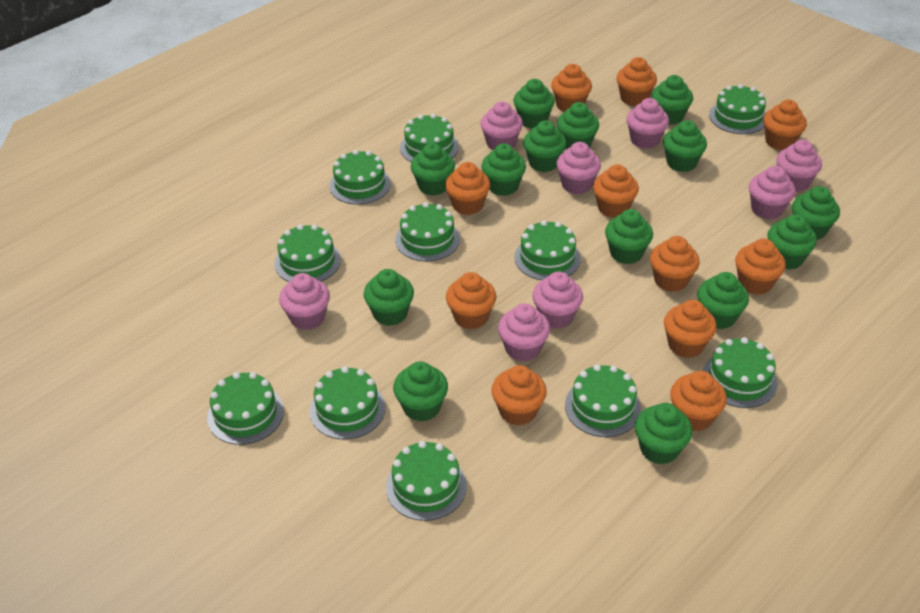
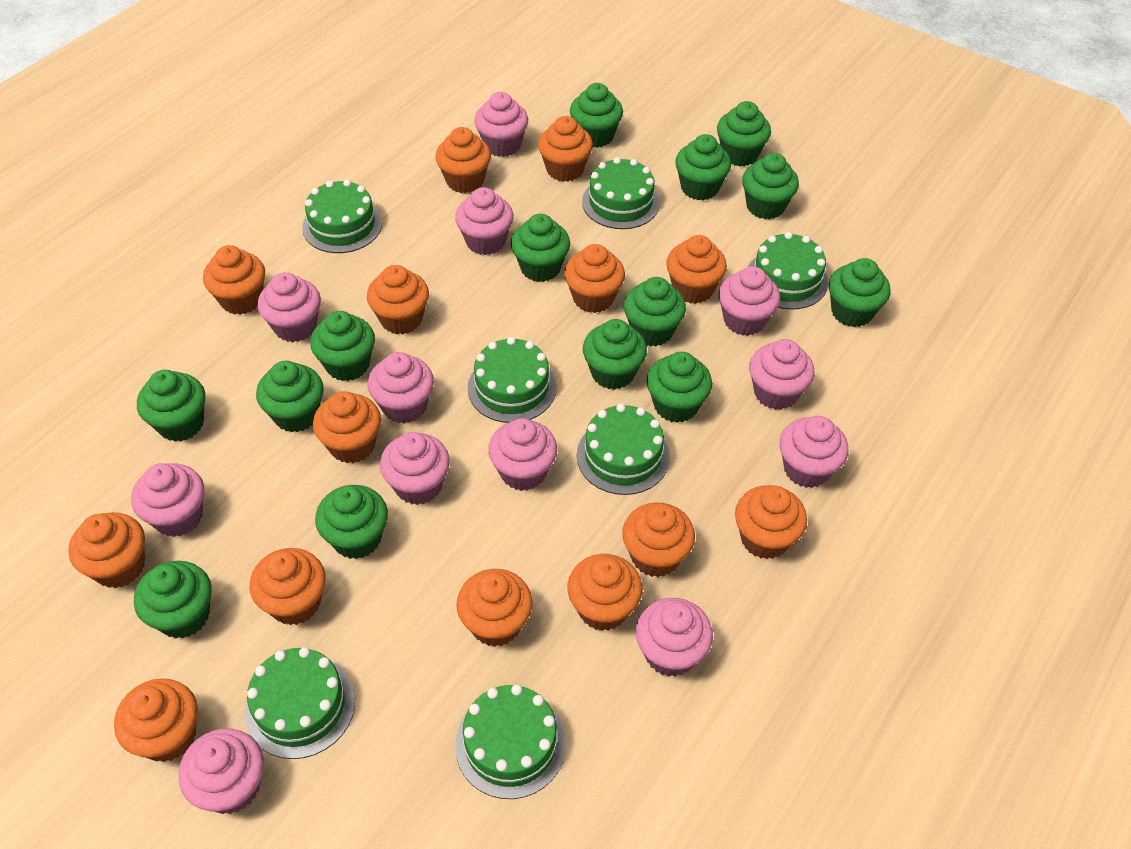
green cake: 11 -> 7
orange cupcake: 11 -> 14
pink cupcake: 8 -> 12

